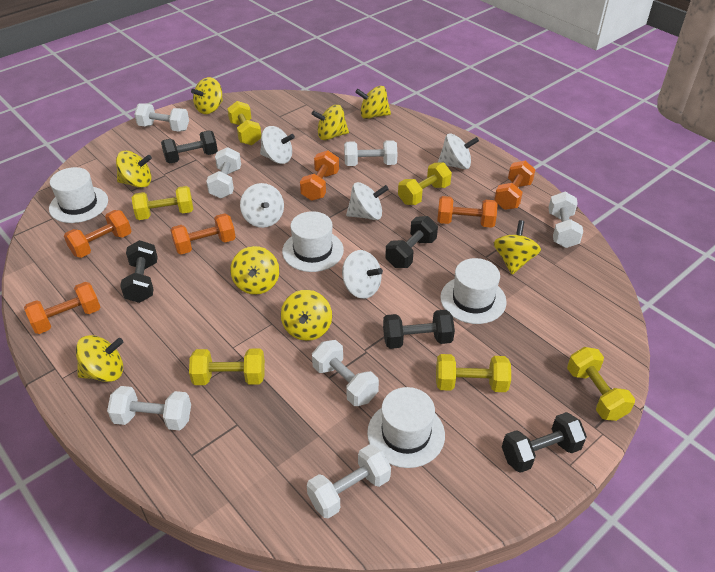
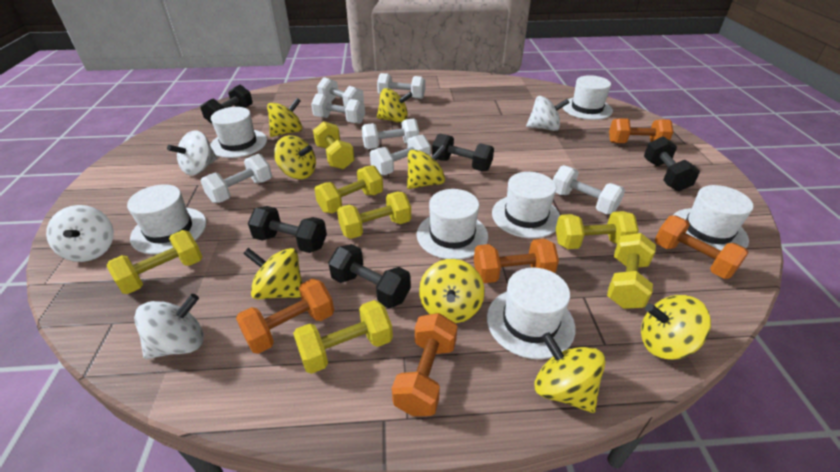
orange dumbbell: 6 -> 5
white hat: 4 -> 7
white spinning top: 5 -> 4
yellow dumbbell: 6 -> 7

